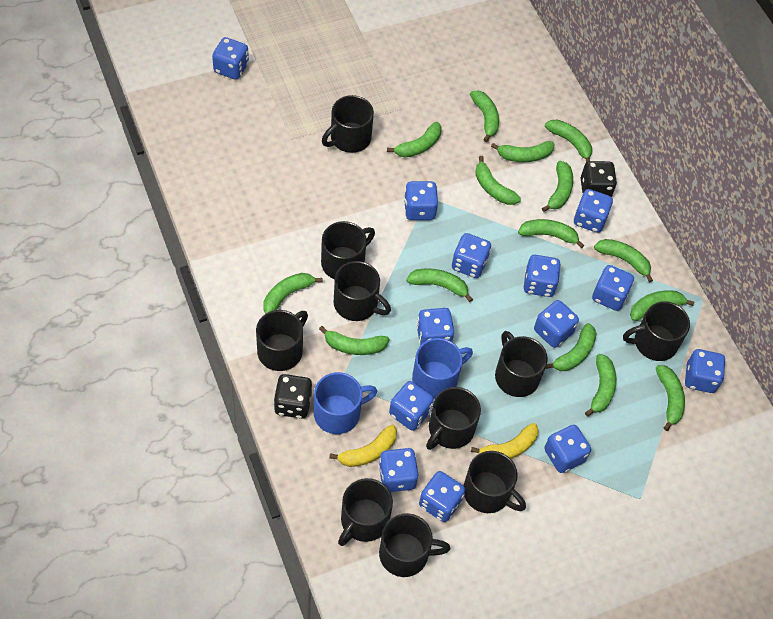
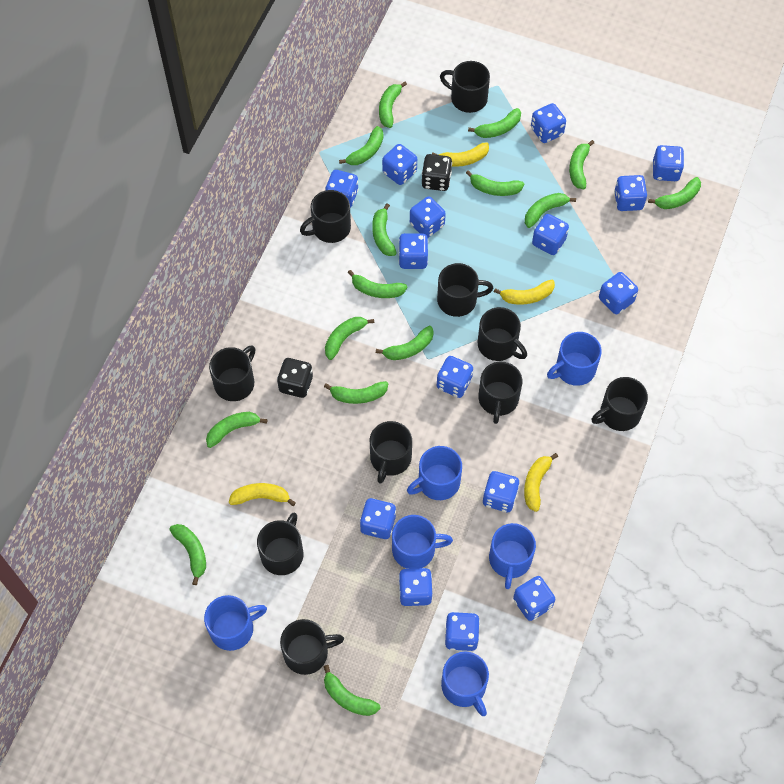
blue dice: 13 -> 15
blue mug: 2 -> 6
yellow banana: 2 -> 4

